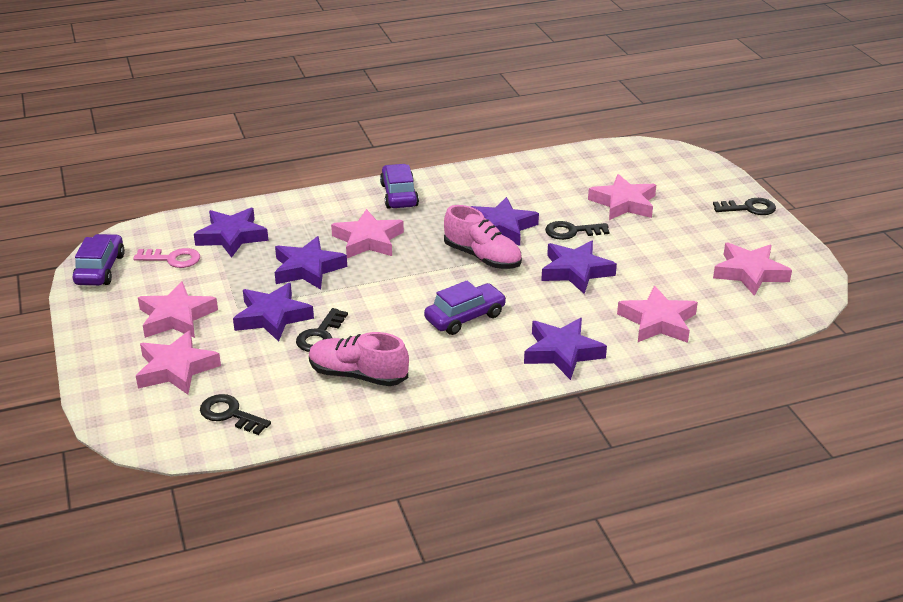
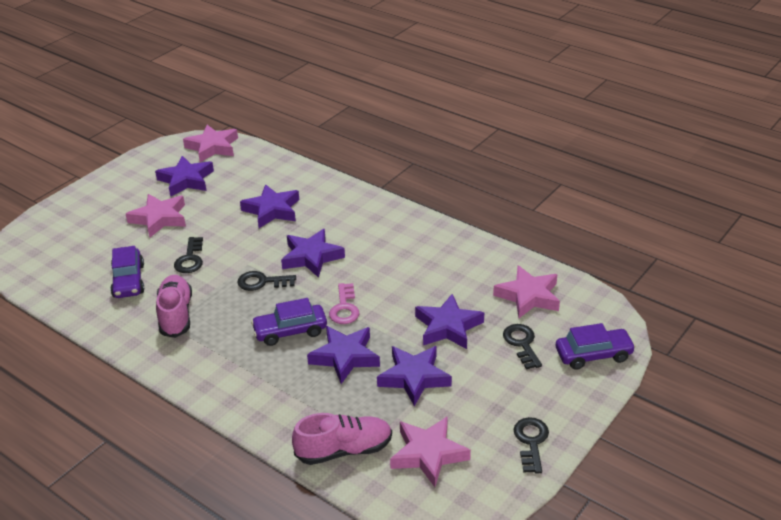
pink star: 6 -> 4

